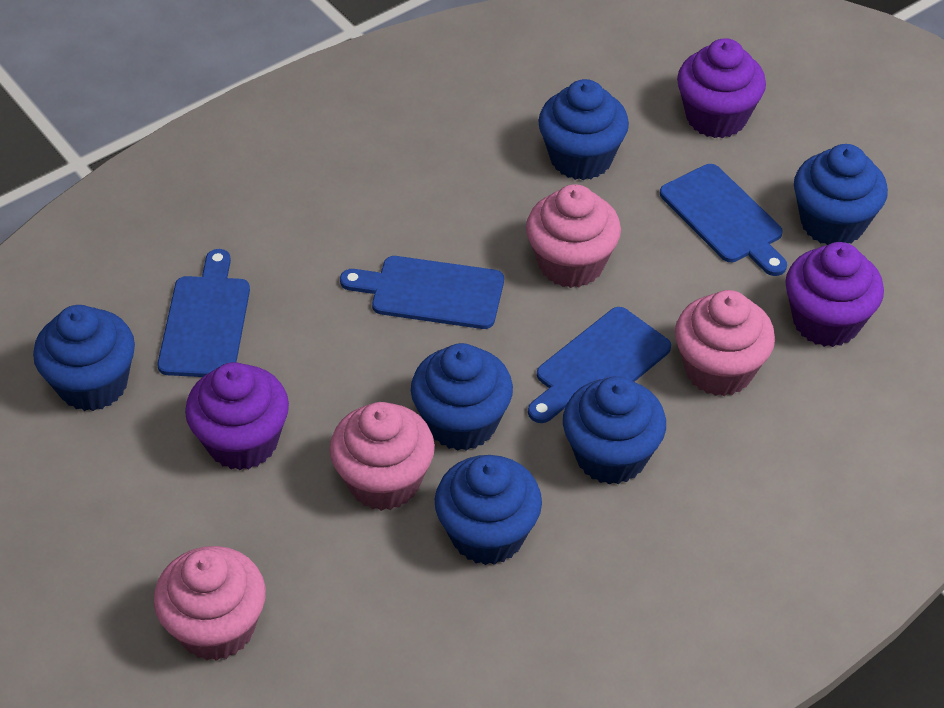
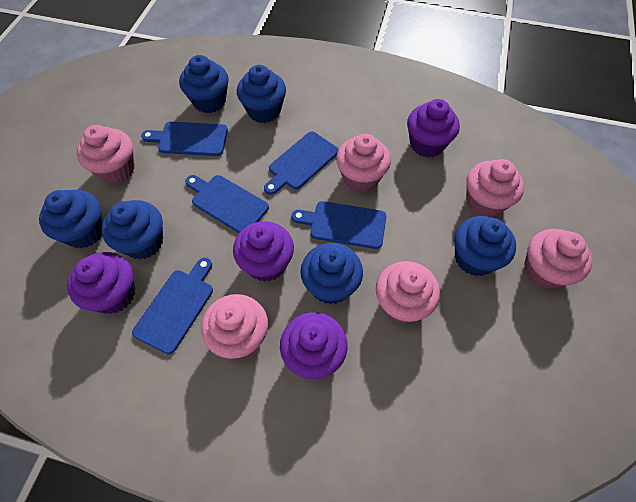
blue cutting board: 4 -> 5
pink cupcake: 4 -> 6
purple cupcake: 3 -> 4

